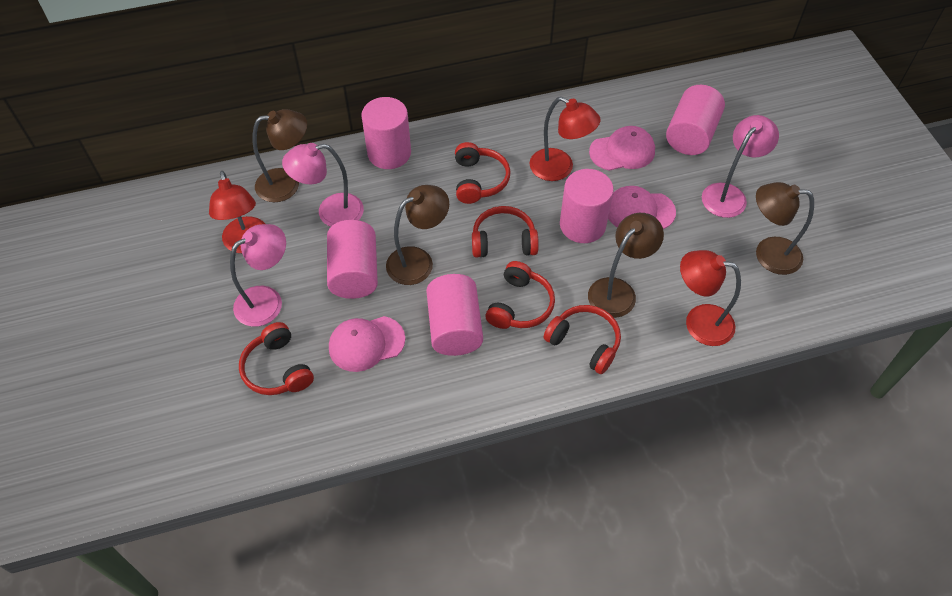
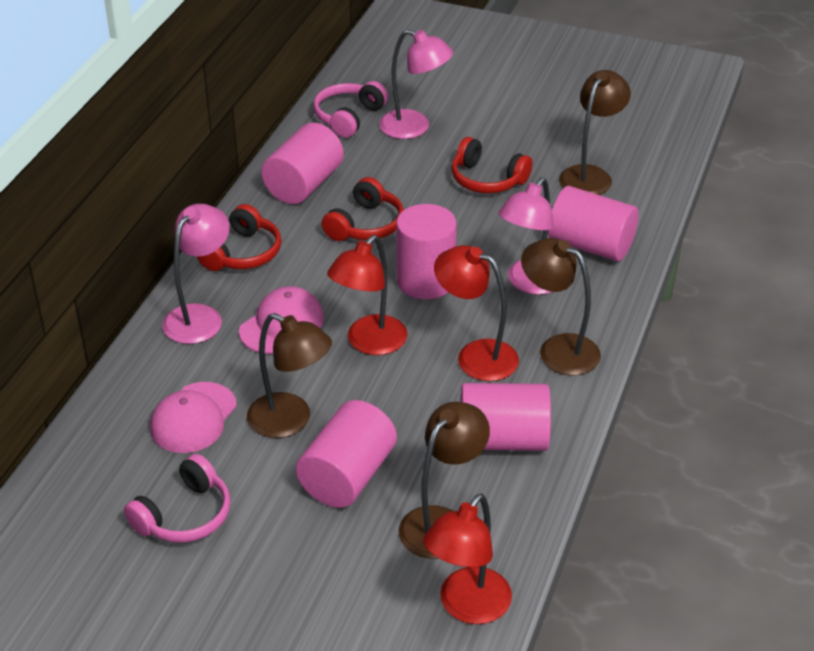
pink cap: 3 -> 2
pink headphones: 0 -> 2
red headphones: 5 -> 3

